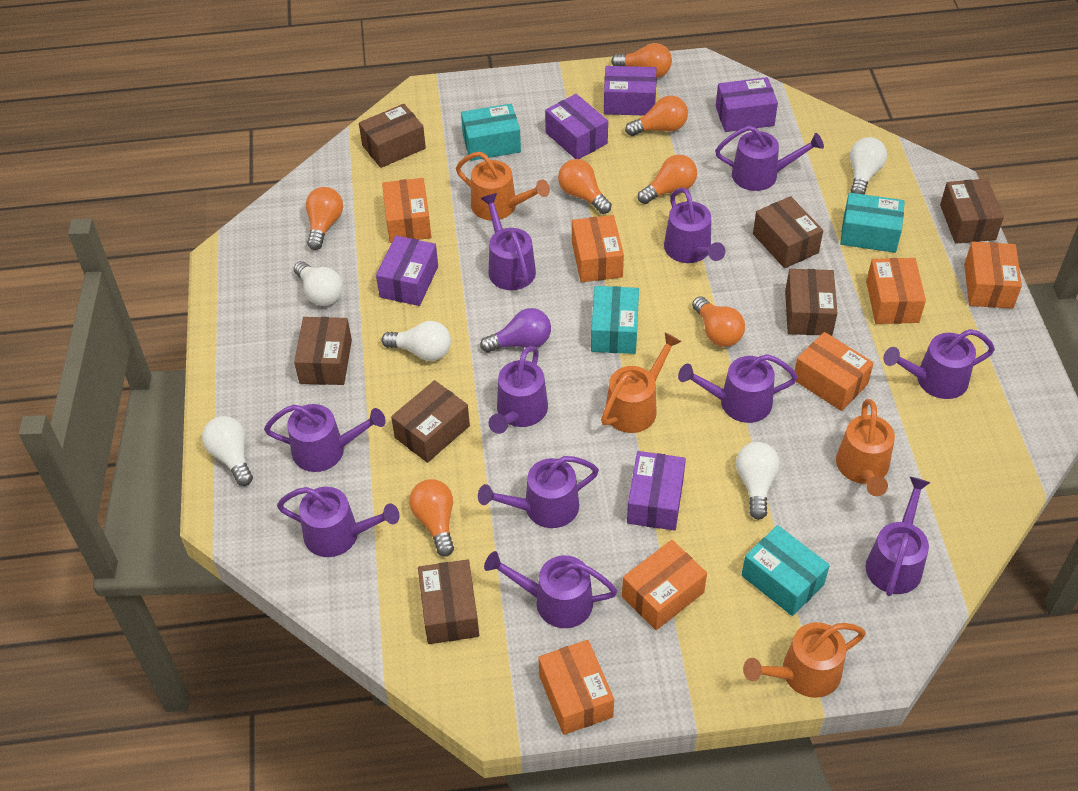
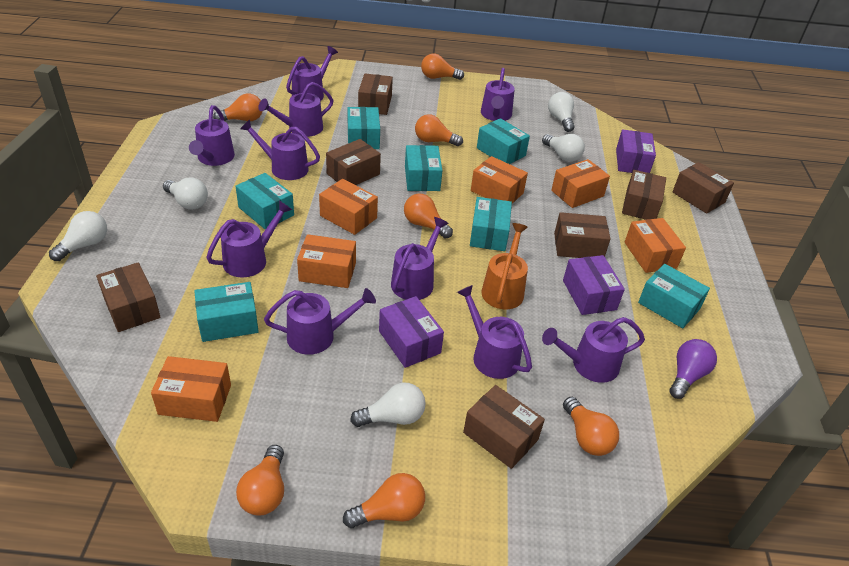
orange box: 7 -> 6
orange watering can: 4 -> 1
purple box: 5 -> 3
purple watering can: 11 -> 10
turquoise box: 4 -> 7

